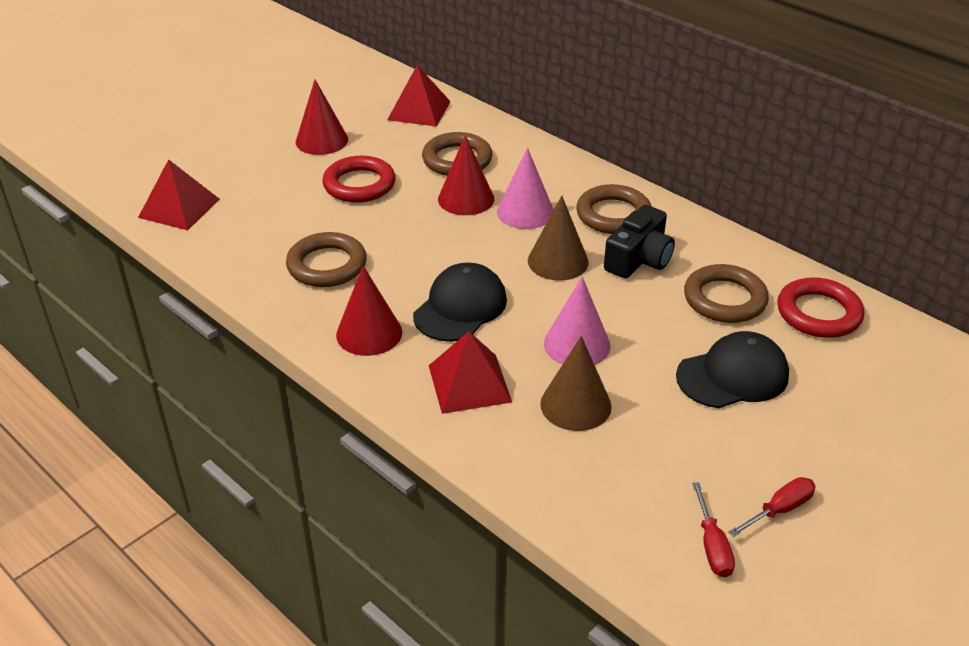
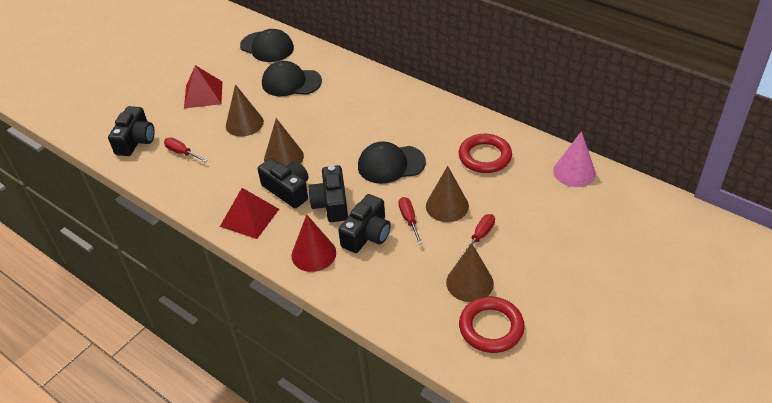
black camera: 1 -> 4
black cap: 2 -> 3
brown cone: 2 -> 4
brown ring: 4 -> 0
pink cone: 2 -> 1
red cone: 3 -> 1
red pyramid: 3 -> 2
red screwdriver: 2 -> 3

